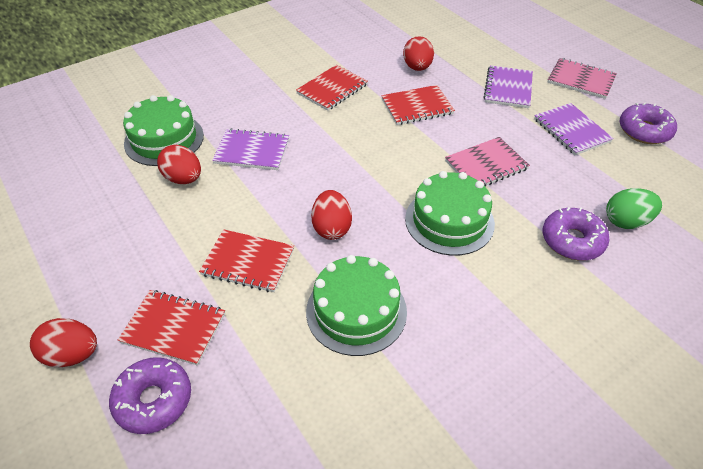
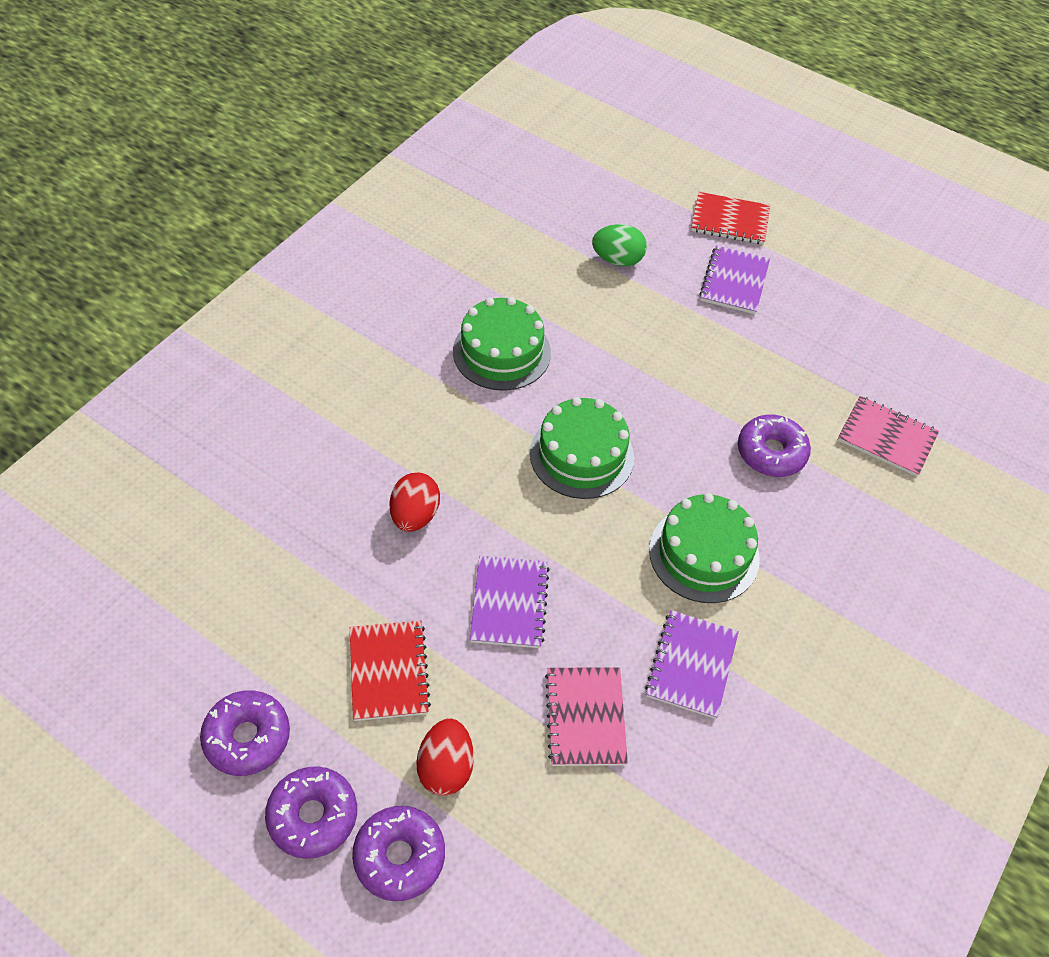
purple donut: 3 -> 4
red egg: 4 -> 2
red notebook: 4 -> 2

